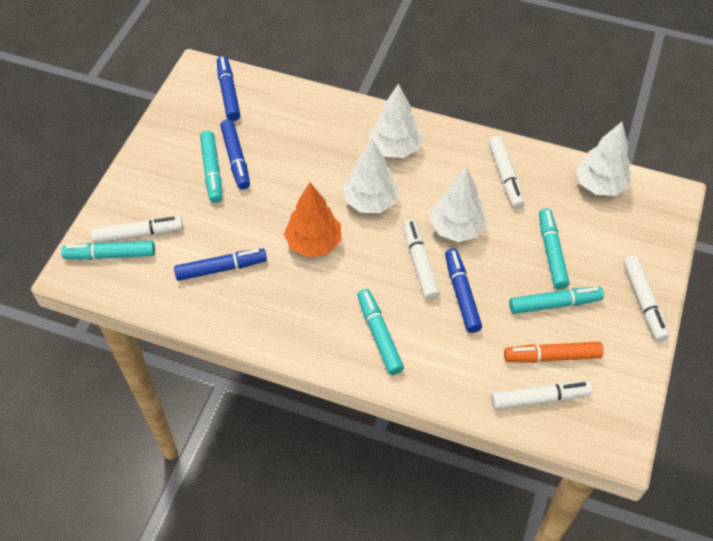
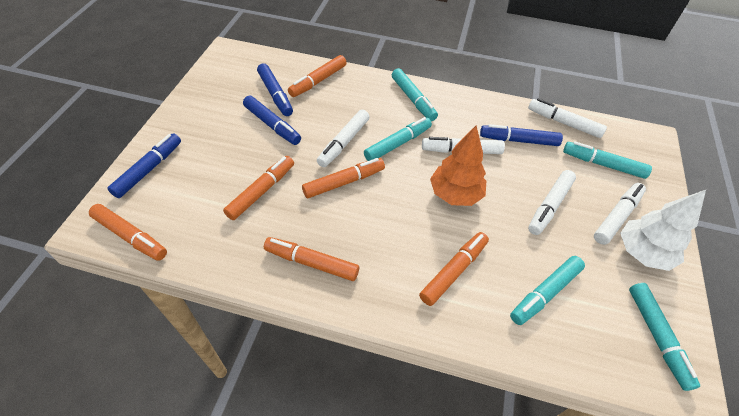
orange marker: 1 -> 6
white tree: 4 -> 1

